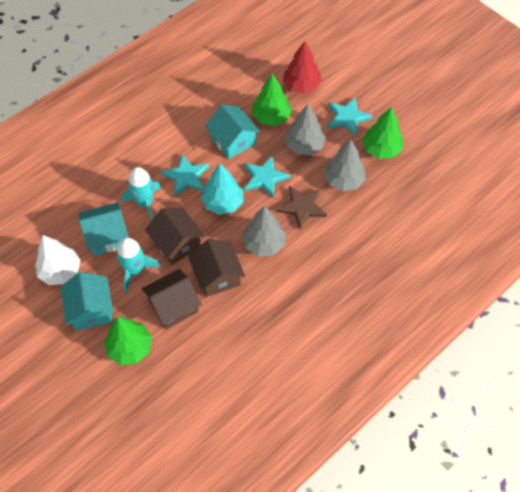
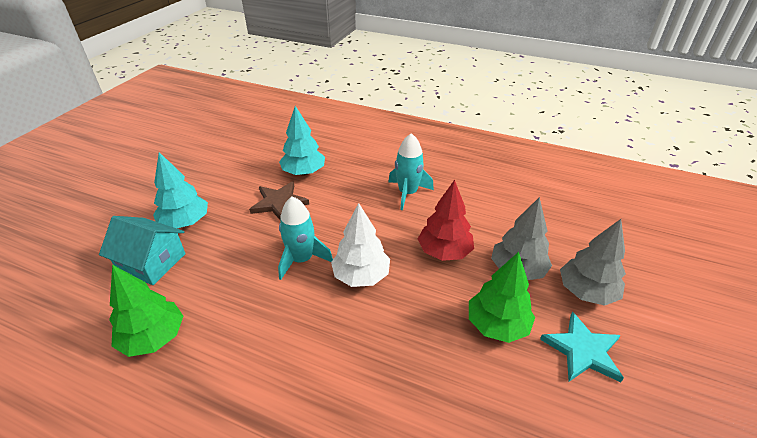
brown house: 3 -> 0
green tree: 3 -> 2
grey tree: 3 -> 2
turquoise house: 3 -> 1
turquoise star: 3 -> 1
turquoise tree: 1 -> 2

